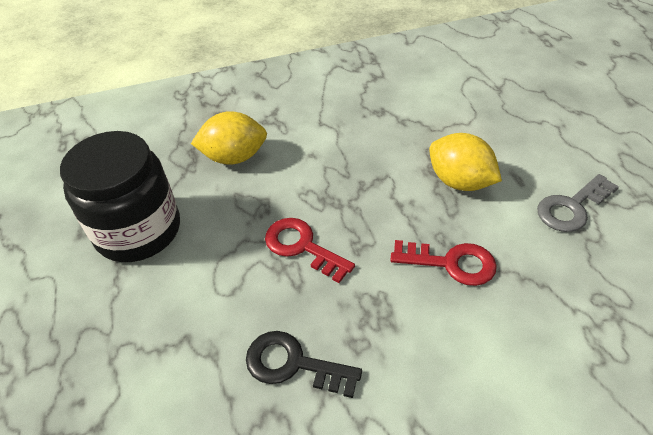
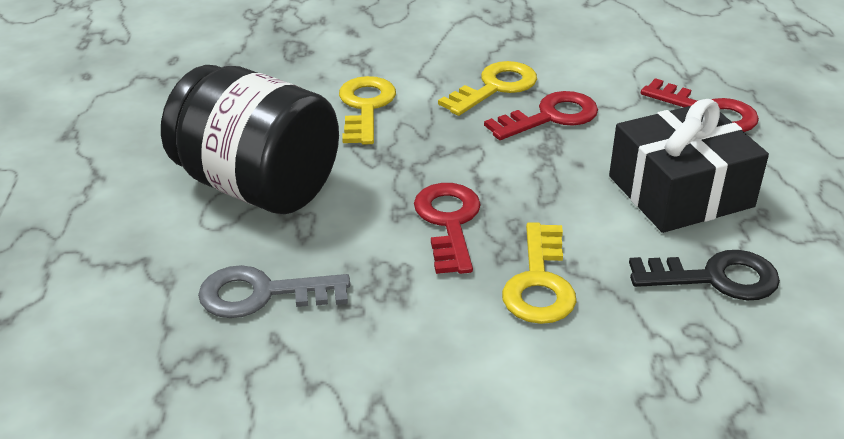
black gift: 0 -> 1
red key: 2 -> 3
yellow key: 0 -> 3
yellow lemon: 2 -> 0

